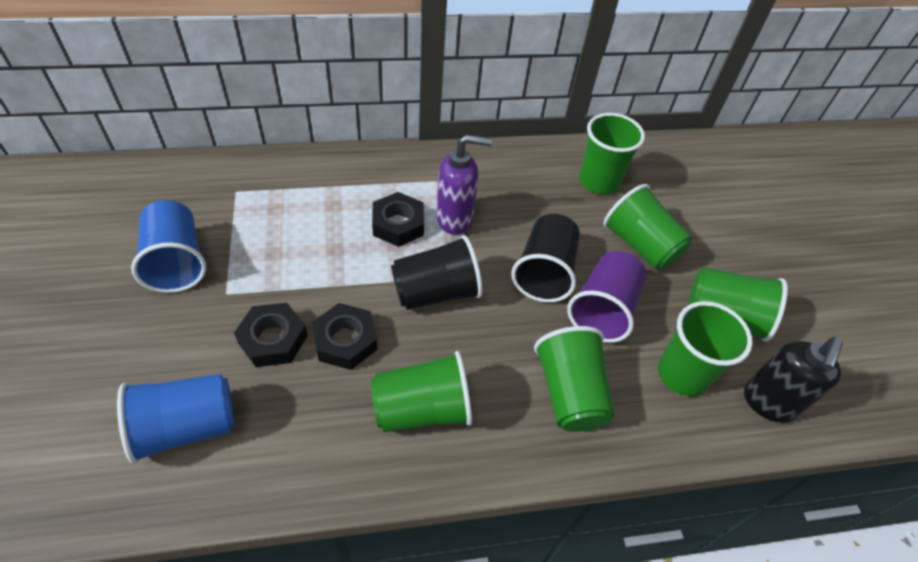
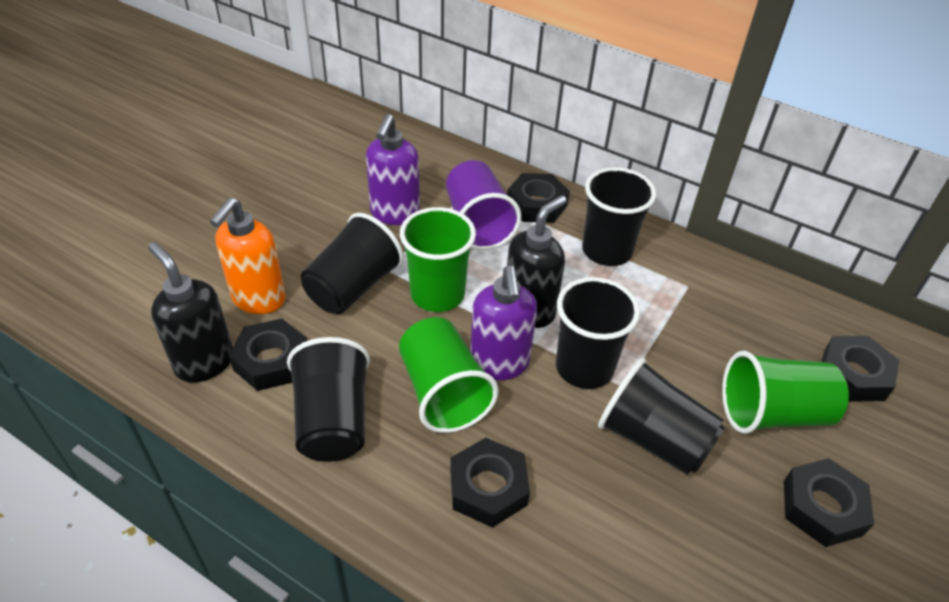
black cup: 2 -> 5
black nut: 3 -> 5
black soap dispenser: 1 -> 2
blue cup: 2 -> 0
green cup: 6 -> 3
orange soap dispenser: 0 -> 1
purple soap dispenser: 1 -> 2

